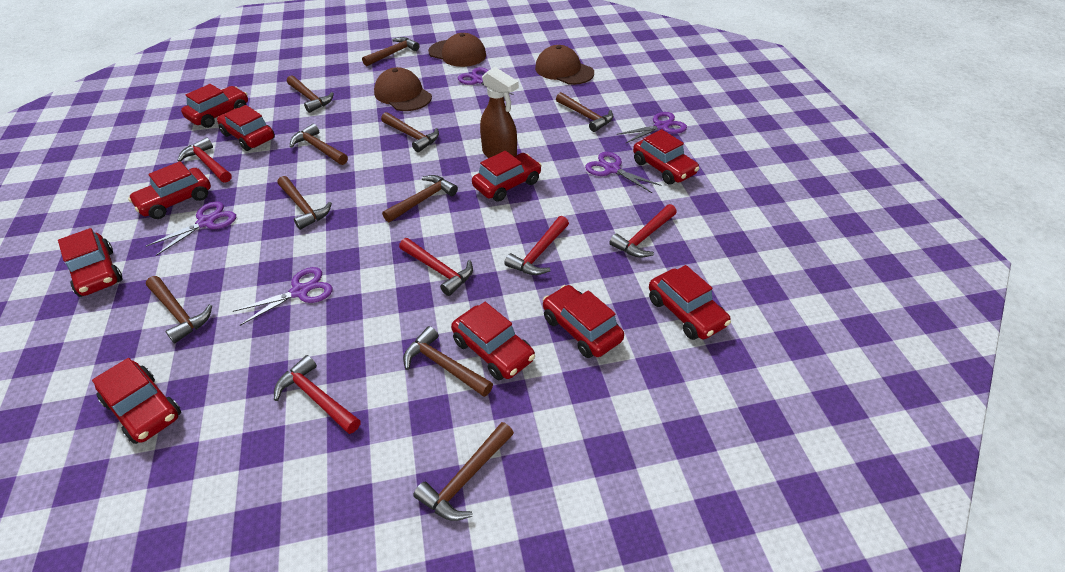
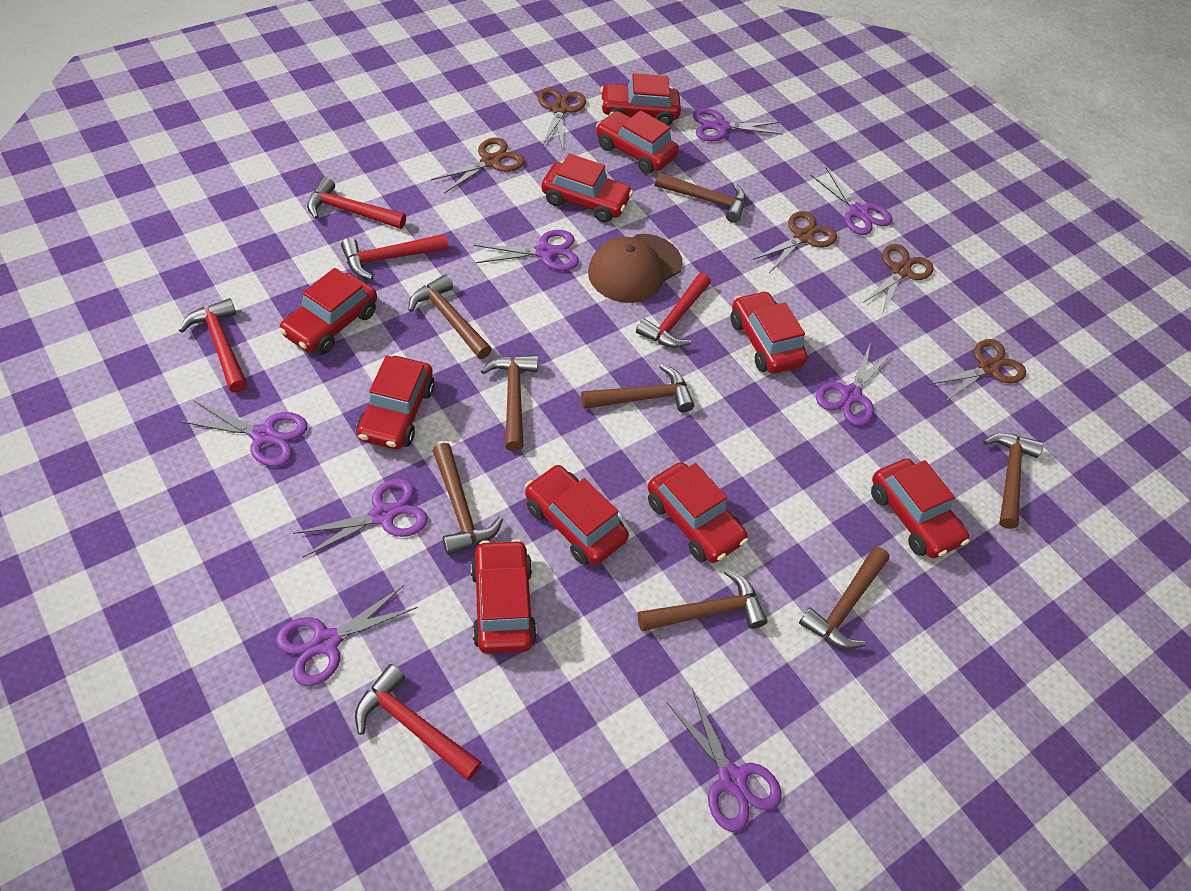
brown cap: 3 -> 1
brown hammer: 10 -> 8
brown scissors: 0 -> 5
brown spray bottle: 1 -> 0
purple scissors: 5 -> 8

